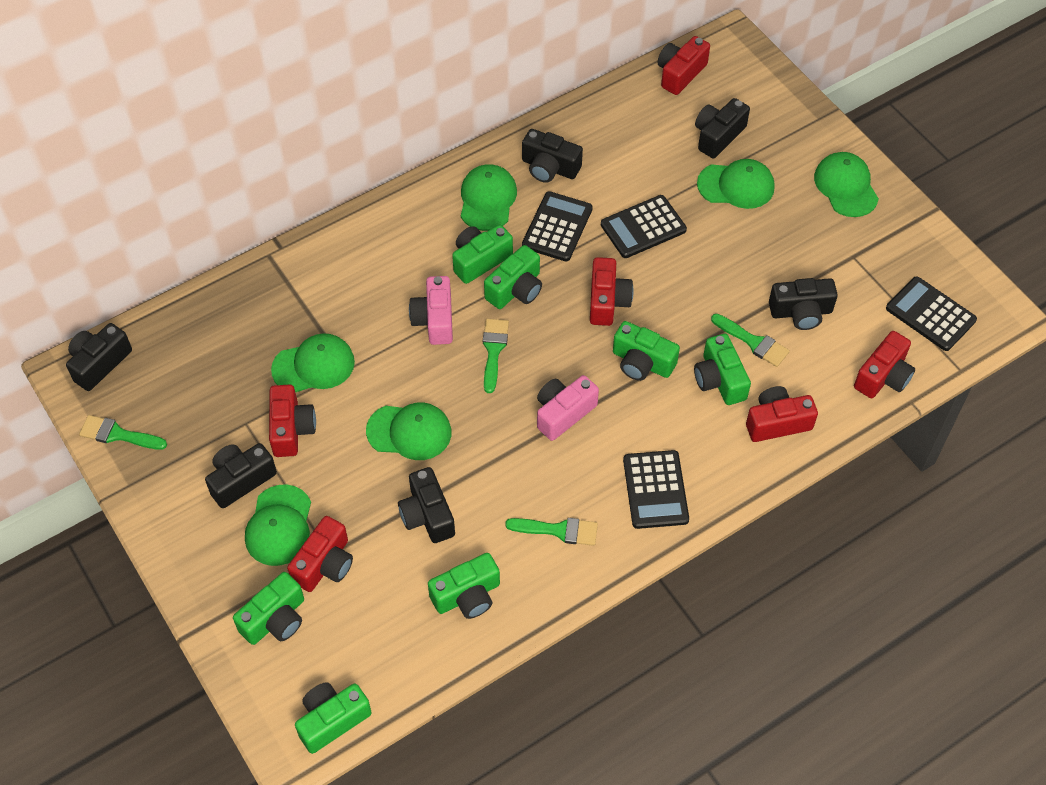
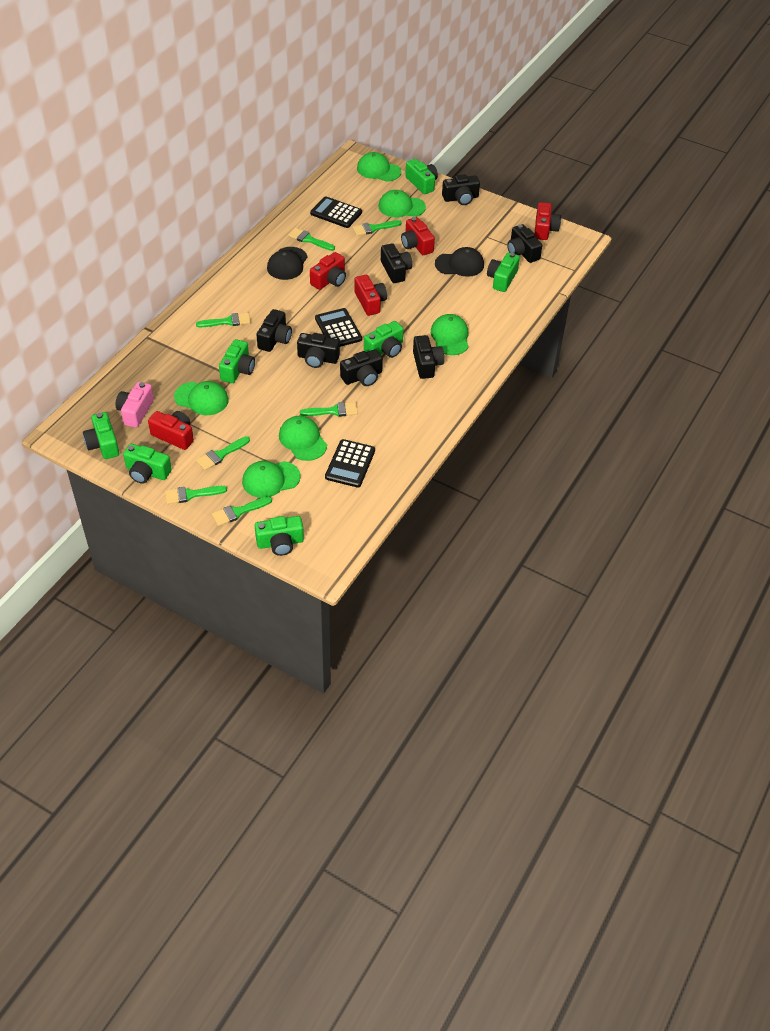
black calculator: 4 -> 3
black camera: 6 -> 7
black cap: 0 -> 2
green brush: 4 -> 7
pink camera: 2 -> 1
red camera: 6 -> 5

